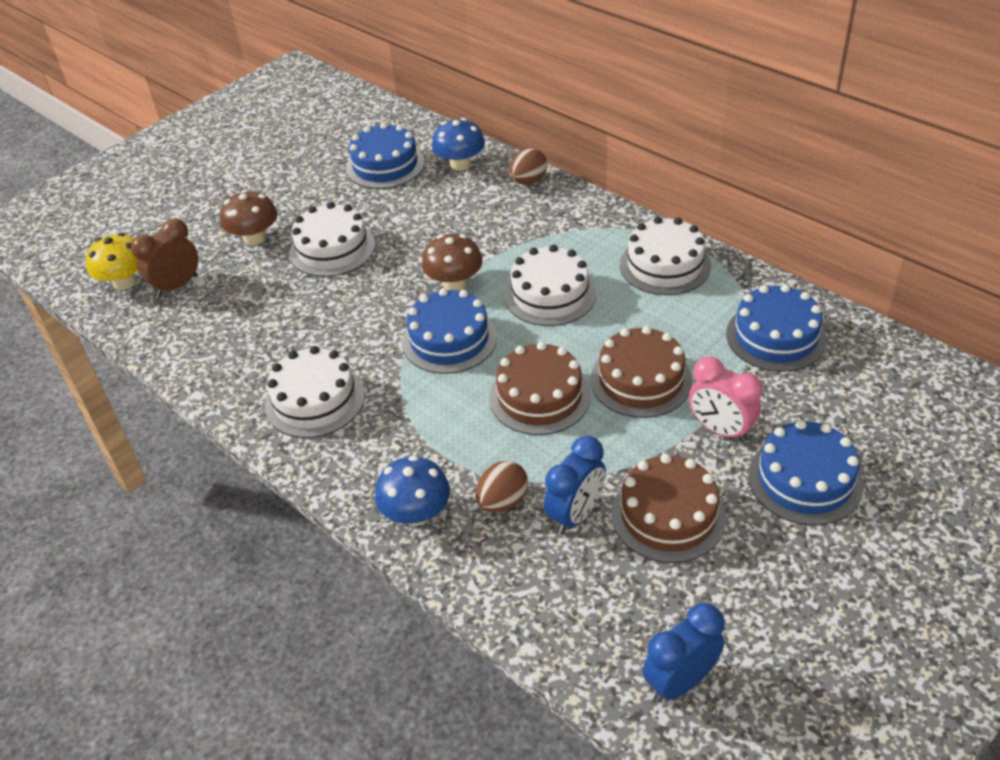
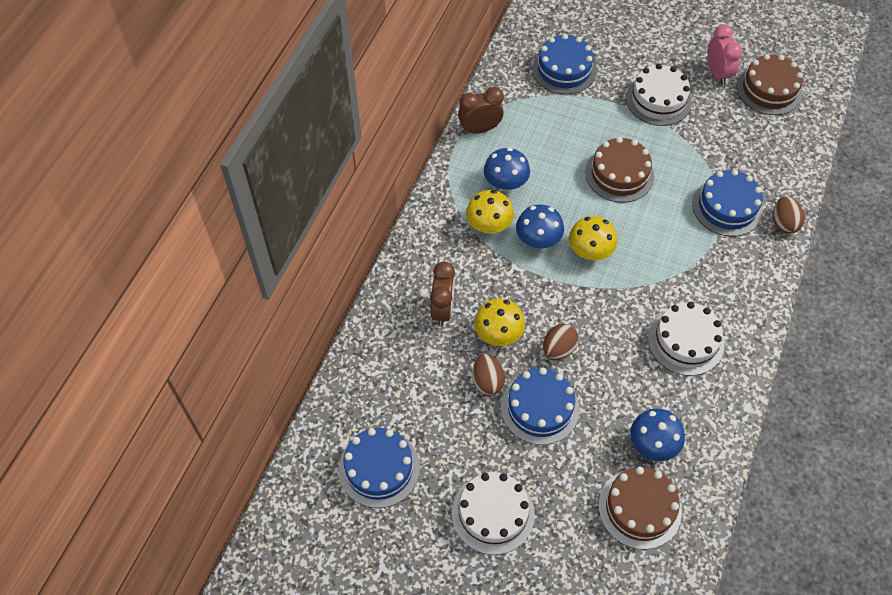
blue clock: 2 -> 0
blue mushroom: 2 -> 3
brown clock: 1 -> 2
brown egg: 2 -> 3
brown mushroom: 2 -> 0
white cake: 4 -> 3
yellow mushroom: 1 -> 3

